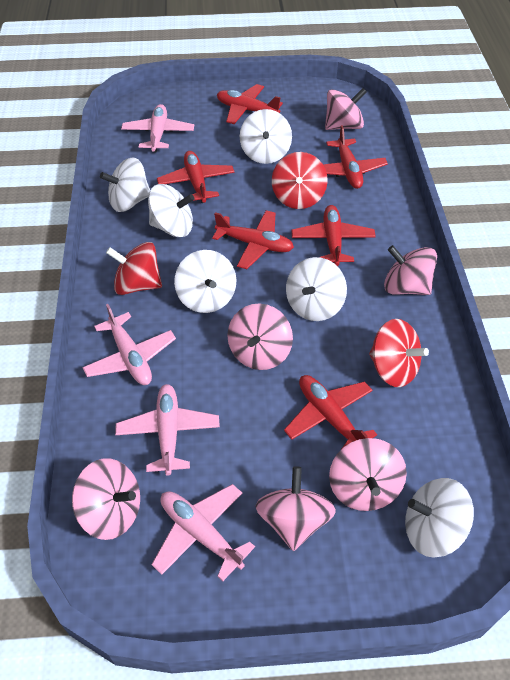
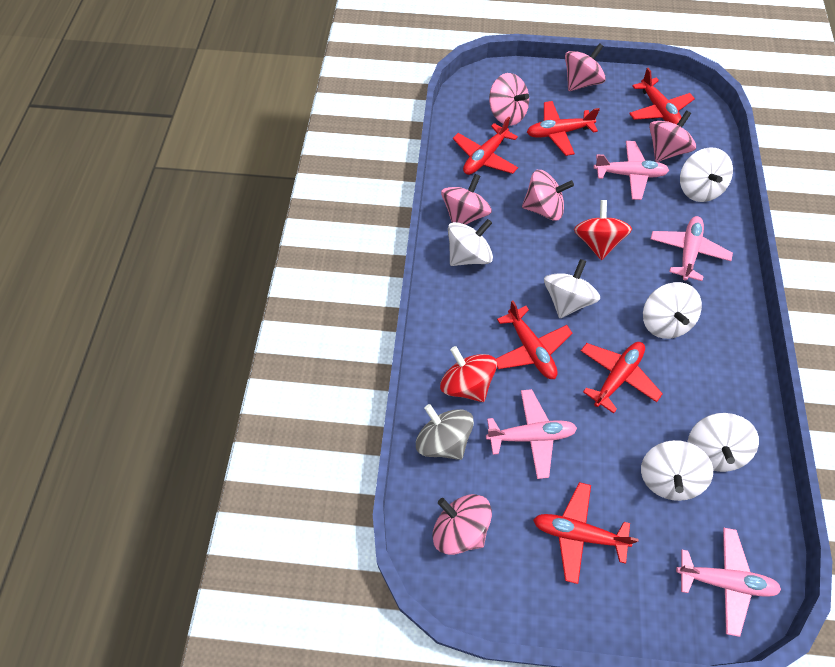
grey spinning top: 0 -> 1
red spinning top: 3 -> 2

